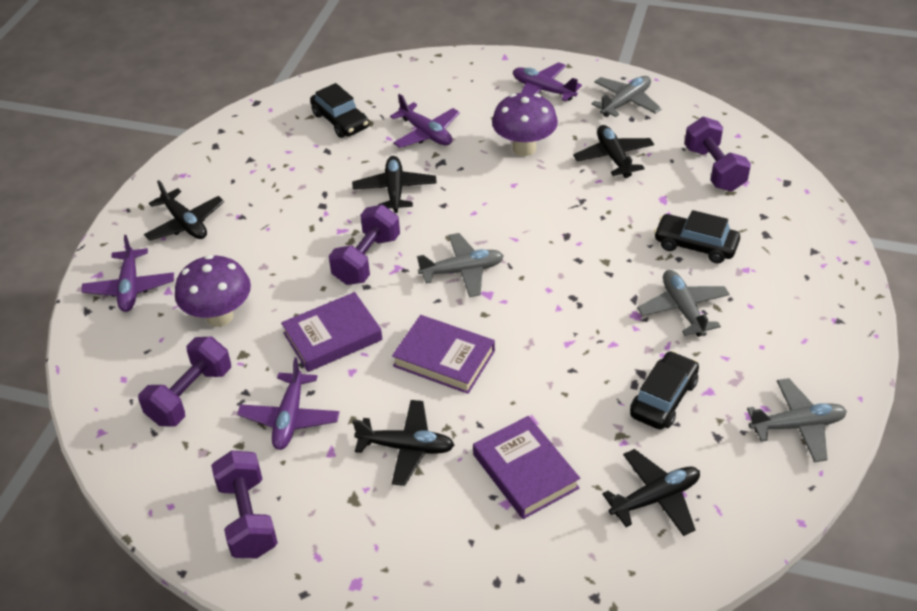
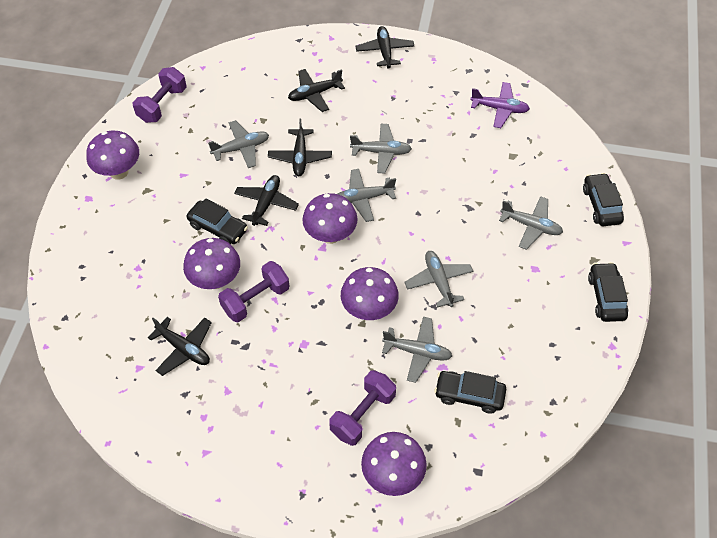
black car: 3 -> 4
grey plane: 4 -> 6
purple book: 3 -> 0
purple dumbbell: 4 -> 3
purple mushroom: 2 -> 5
purple plane: 4 -> 1

